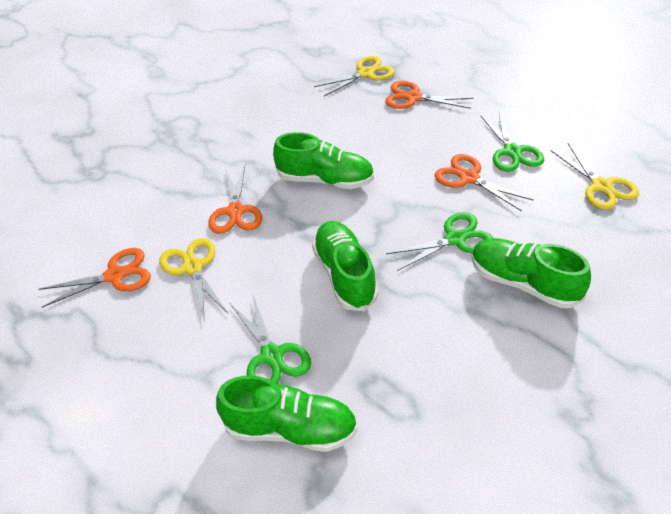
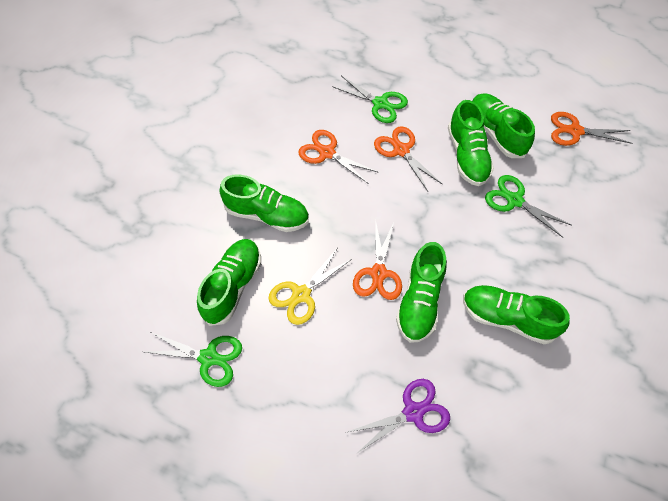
green shoe: 4 -> 6
purple scissors: 0 -> 1
yellow scissors: 3 -> 1

